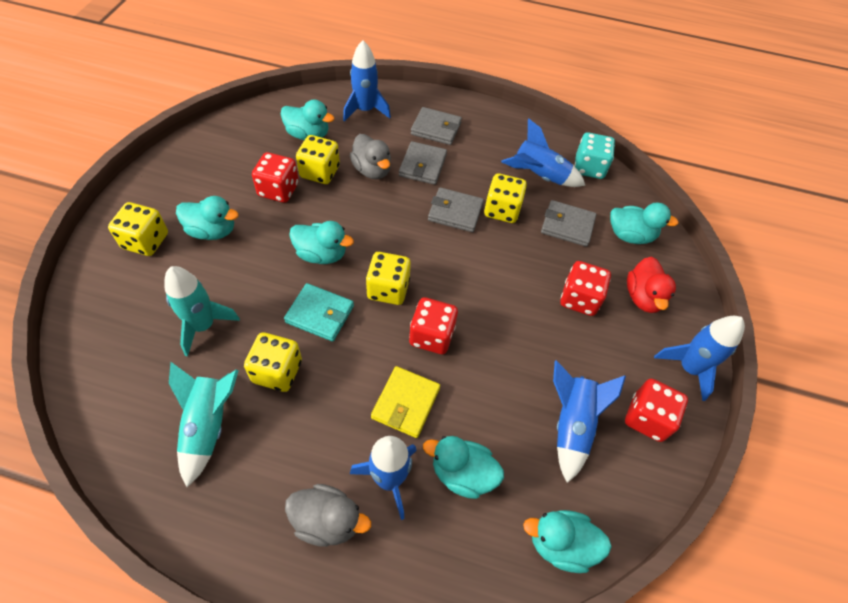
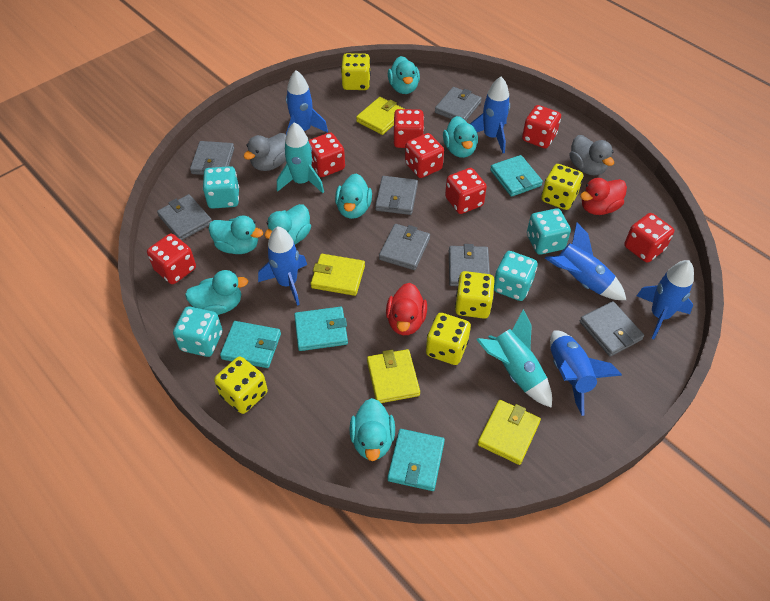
blue rocket: 5 -> 6
grey wallet: 4 -> 7
red dice: 4 -> 7
red duck: 1 -> 2
turquoise dice: 1 -> 4
turquoise duck: 6 -> 7
turquoise wallet: 1 -> 4
yellow wallet: 1 -> 4

